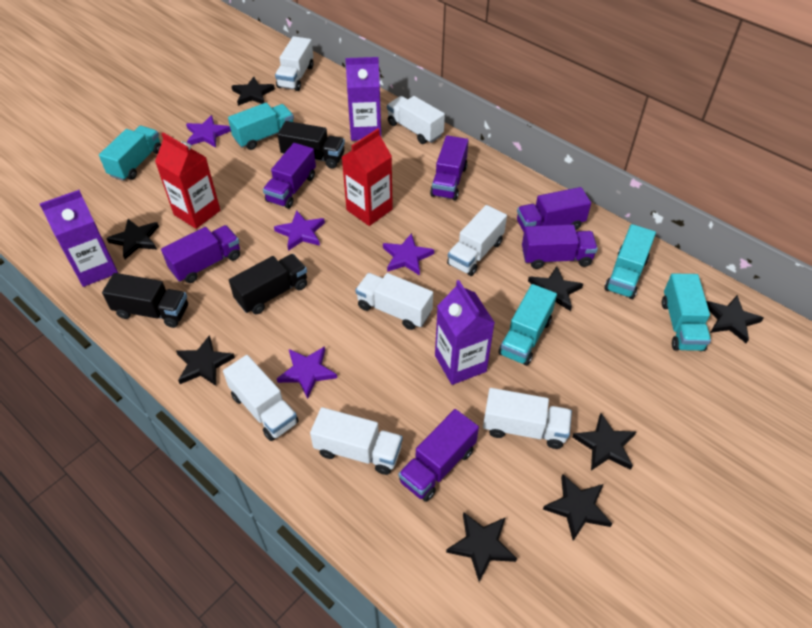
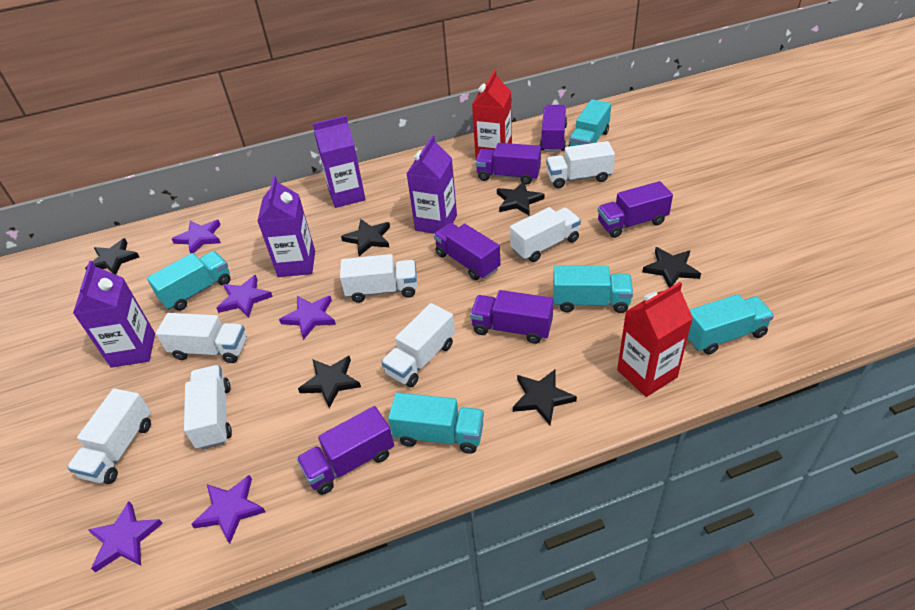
black star: 8 -> 6
black truck: 3 -> 0
purple carton: 3 -> 4
purple star: 4 -> 5

